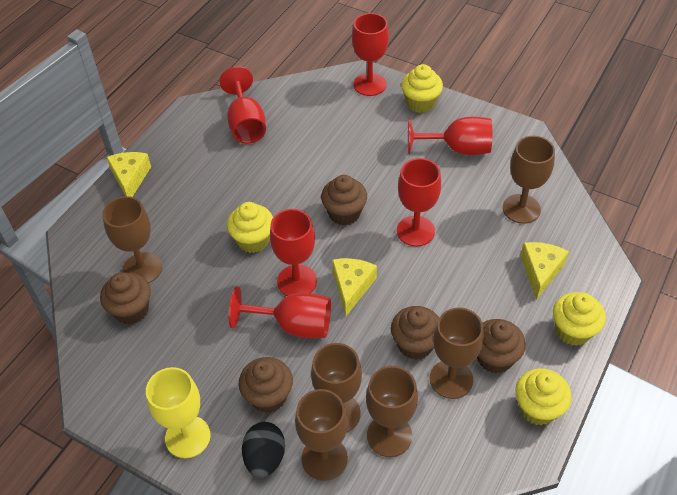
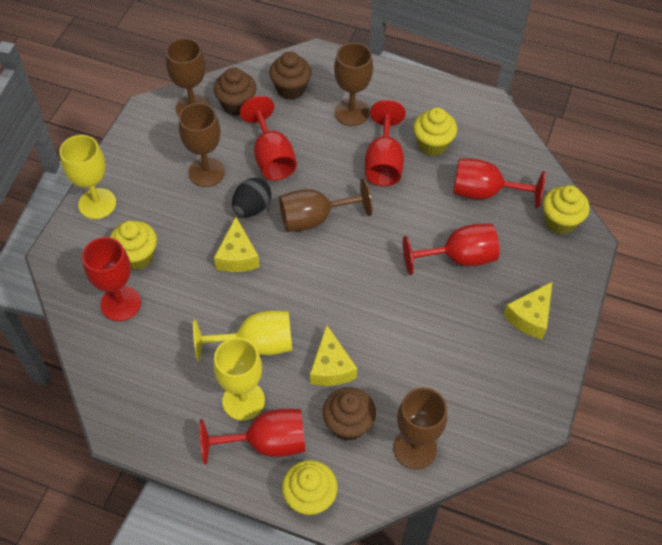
brown cupcake: 5 -> 3
brown goblet: 6 -> 5
yellow goblet: 1 -> 3

